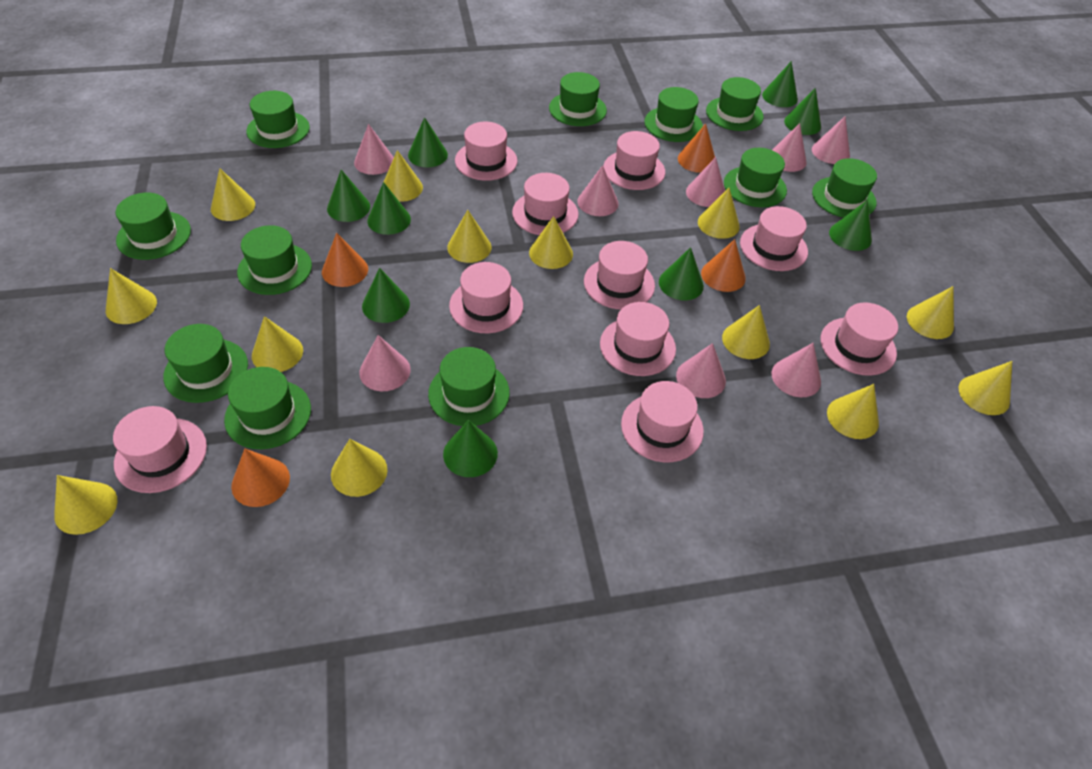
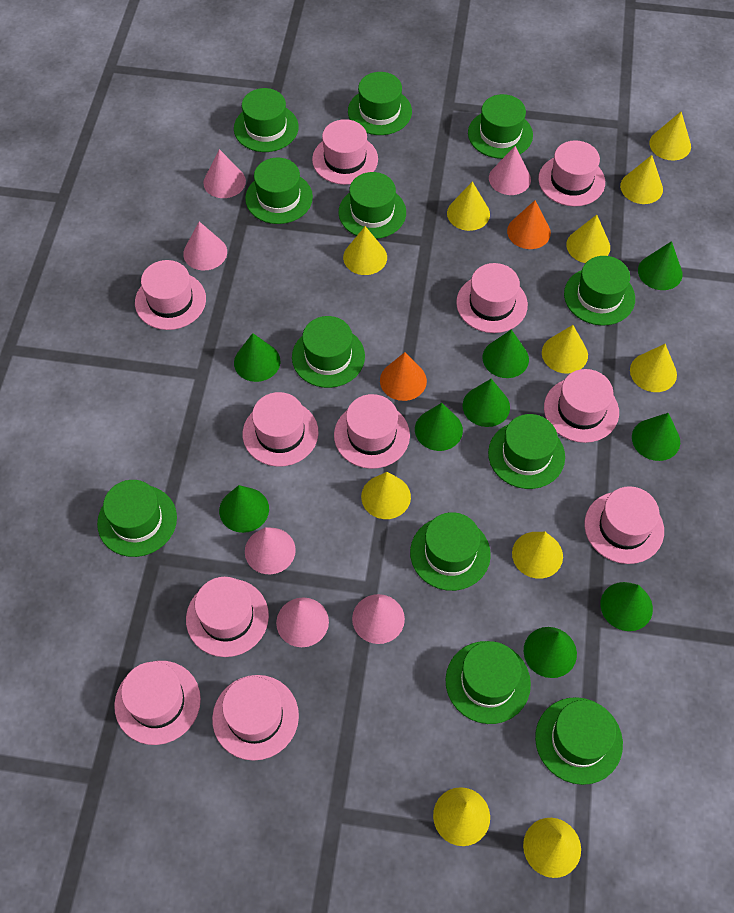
green hat: 11 -> 12
orange cone: 4 -> 2
pink cone: 8 -> 6
pink hat: 10 -> 11
yellow cone: 13 -> 11

